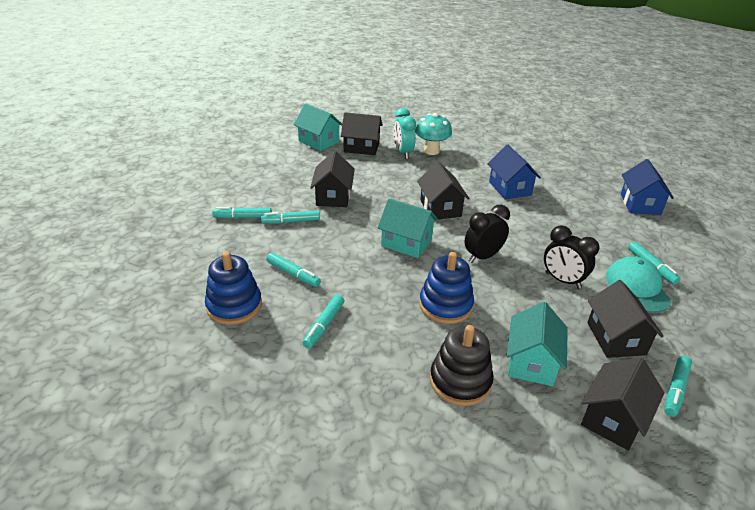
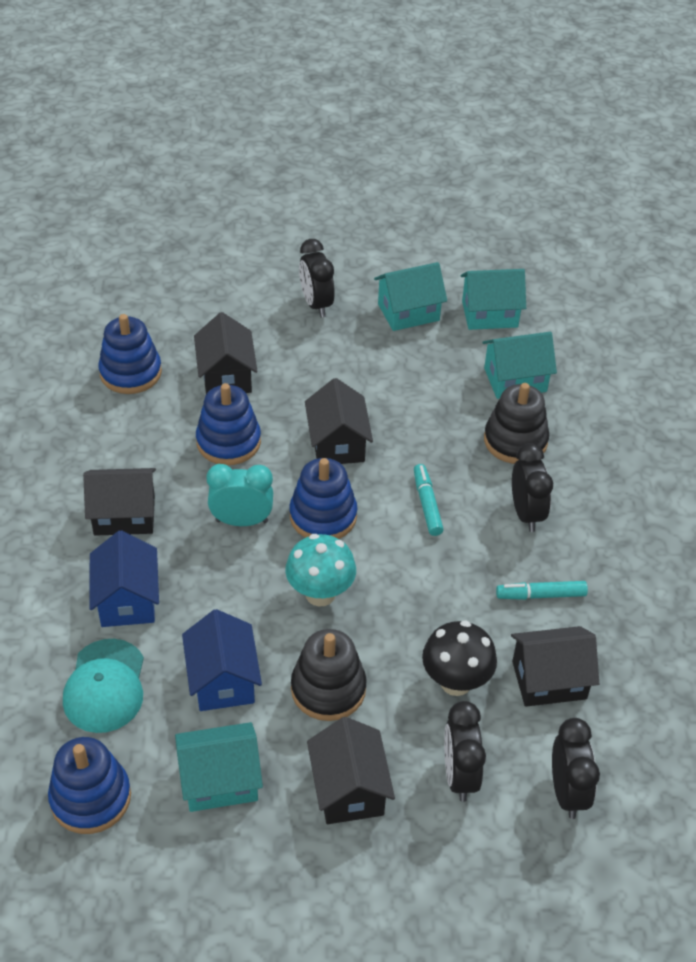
black clock: 2 -> 4
black mushroom: 0 -> 1
black stacking toy: 1 -> 2
blue stacking toy: 2 -> 4
turquoise house: 3 -> 4
turquoise marker: 6 -> 2

